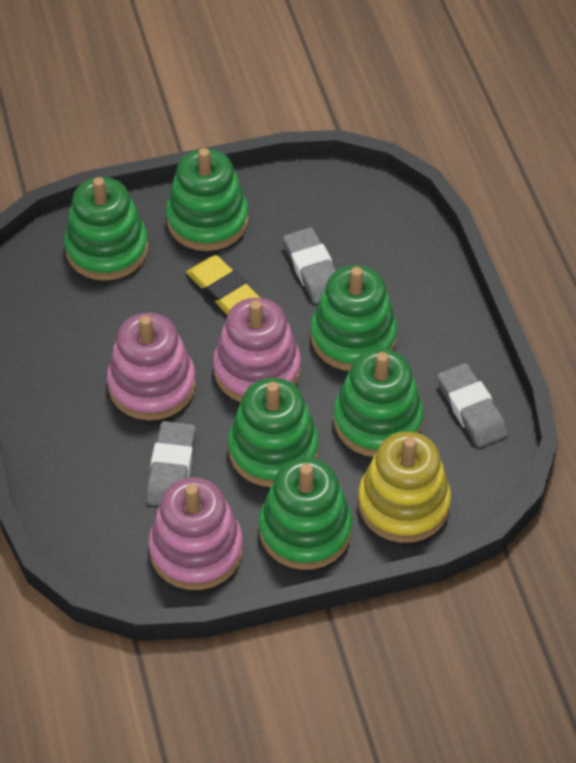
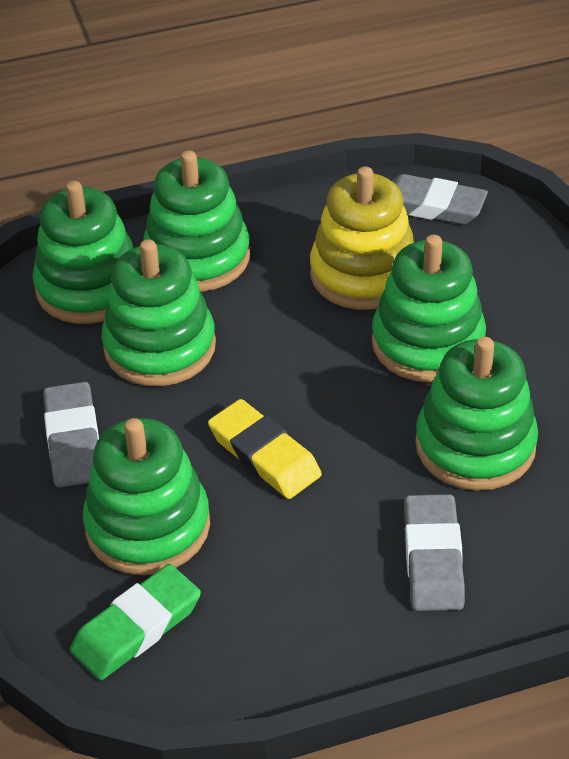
green eraser: 0 -> 1
pink stacking toy: 3 -> 0

